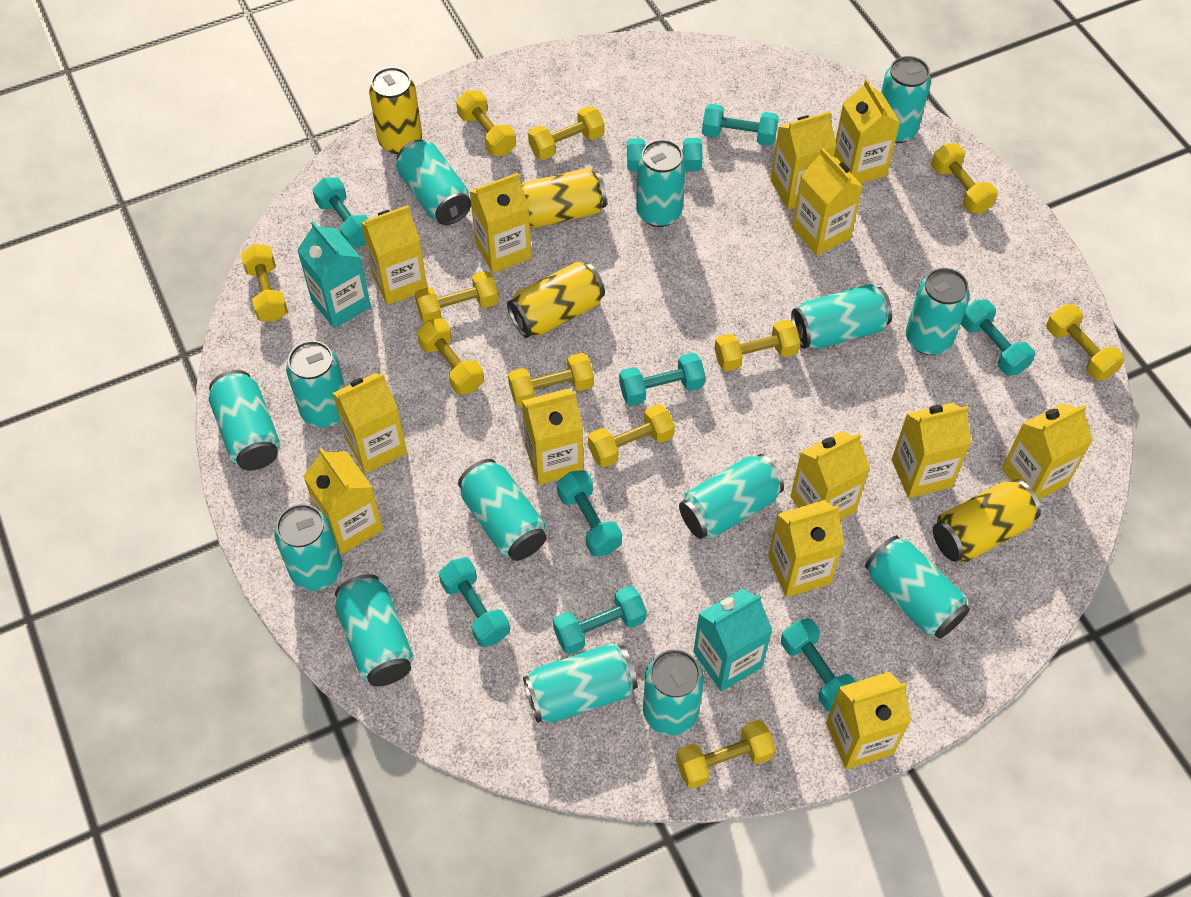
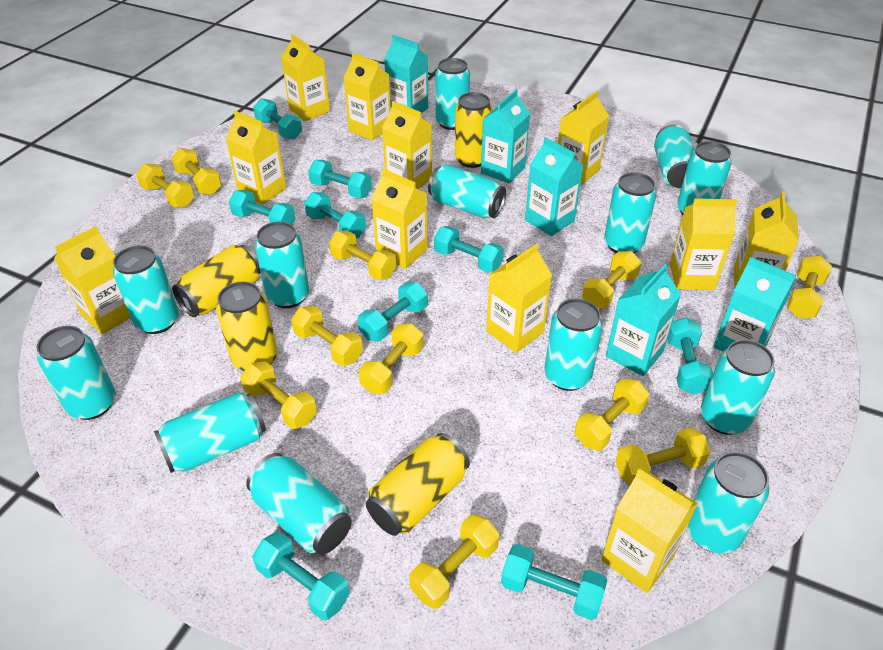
turquoise can: 14 -> 13
turquoise carton: 2 -> 5
yellow carton: 13 -> 11

